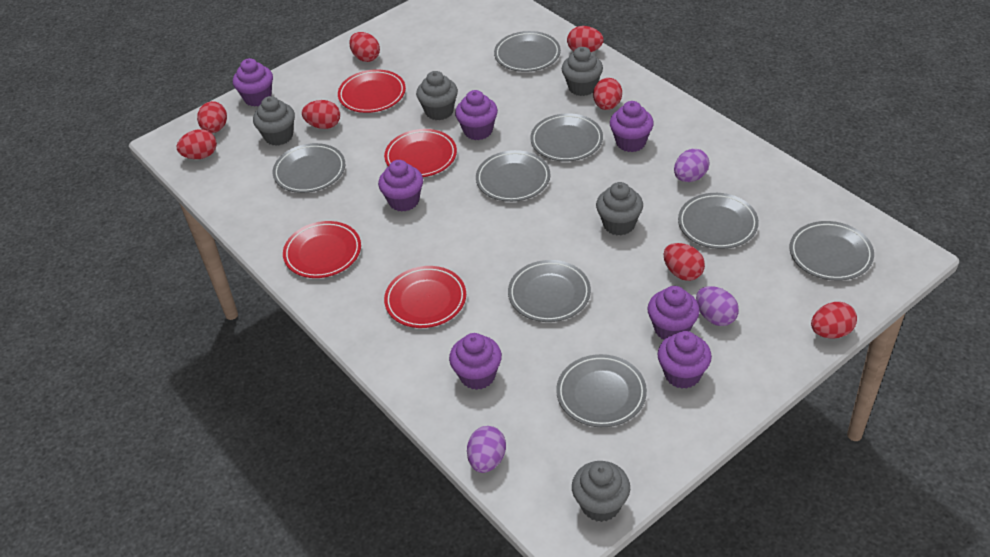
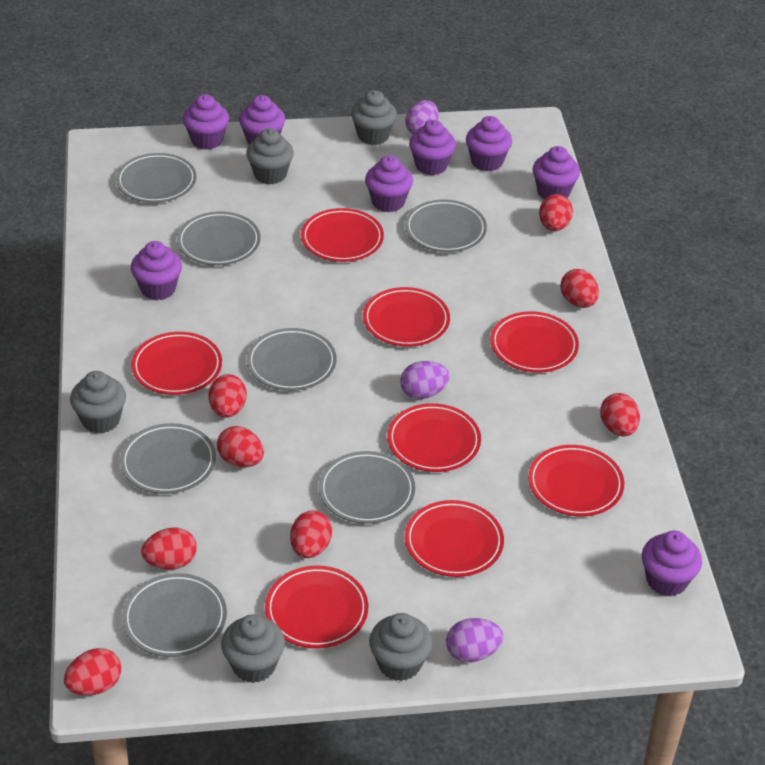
grey plate: 8 -> 7
purple cupcake: 7 -> 8
red plate: 4 -> 8

